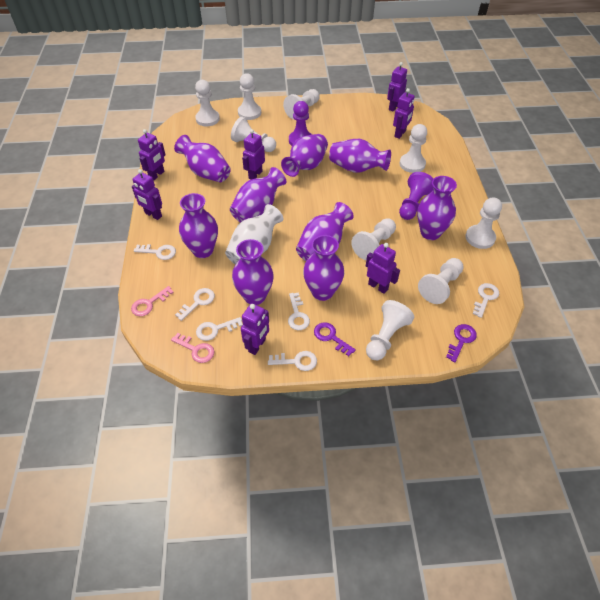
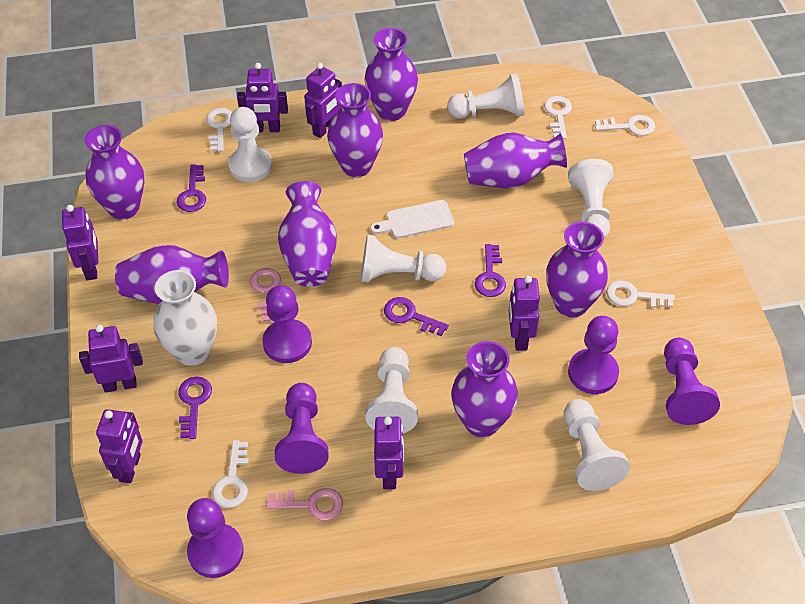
purple key: 2 -> 4
purple pawn: 2 -> 5
purple vase: 9 -> 8
white cutting board: 0 -> 1
white key: 6 -> 5
white pawn: 9 -> 6

